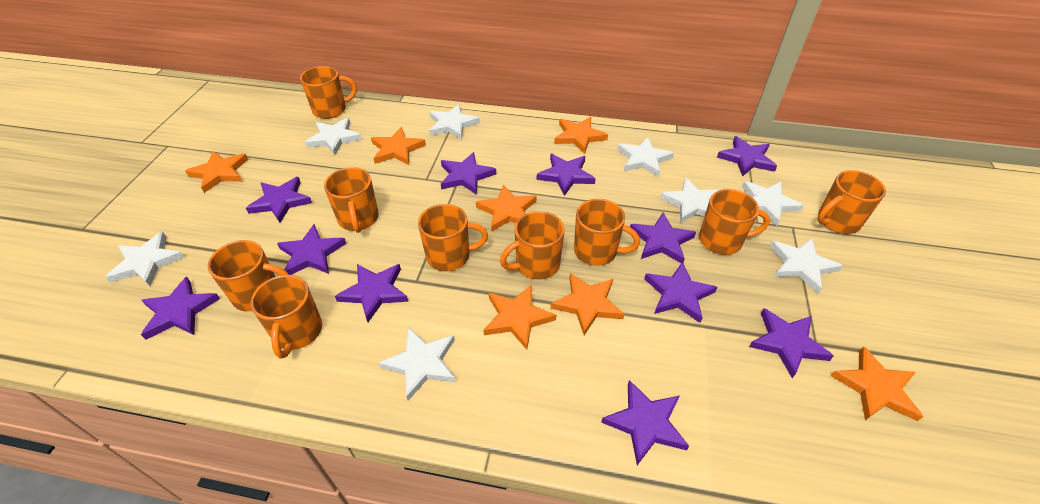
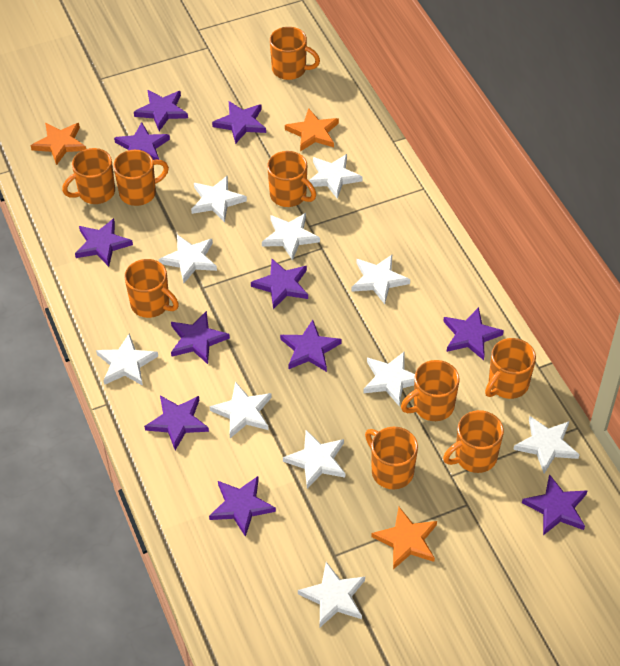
orange star: 7 -> 3
white star: 8 -> 11

